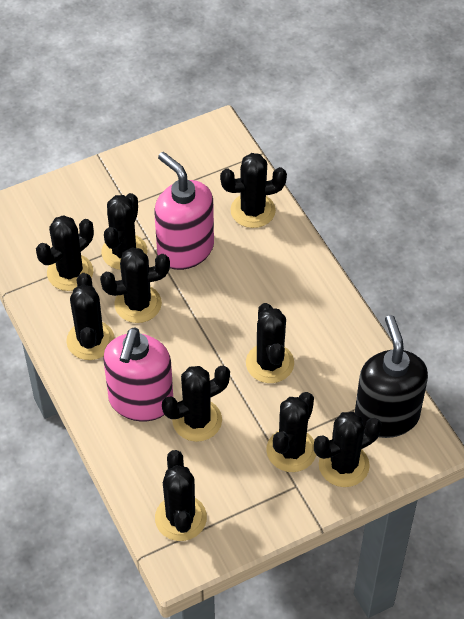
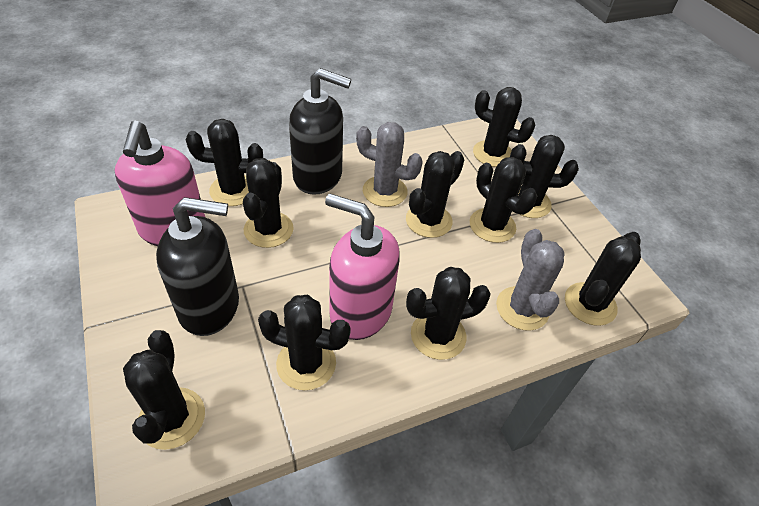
black soap dispenser: 1 -> 2
grey cactus: 0 -> 2

